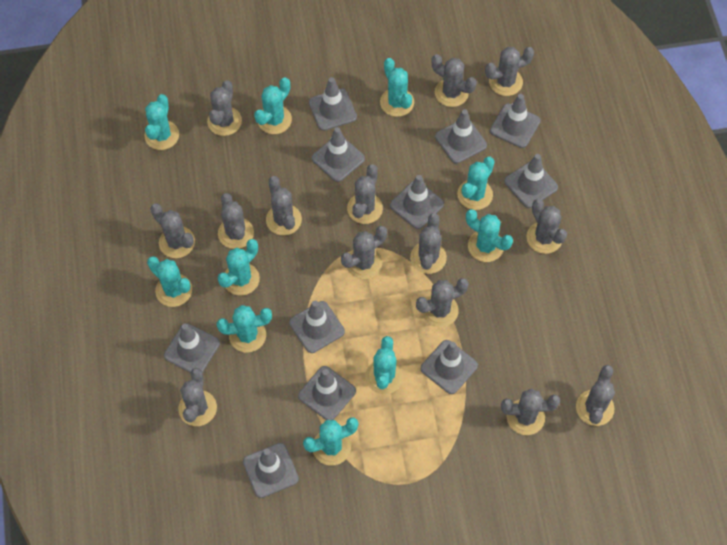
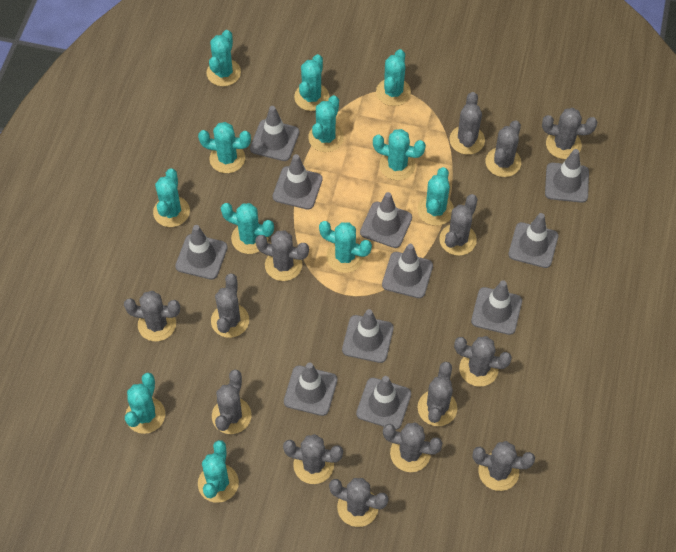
turquoise cactus: 10 -> 12

